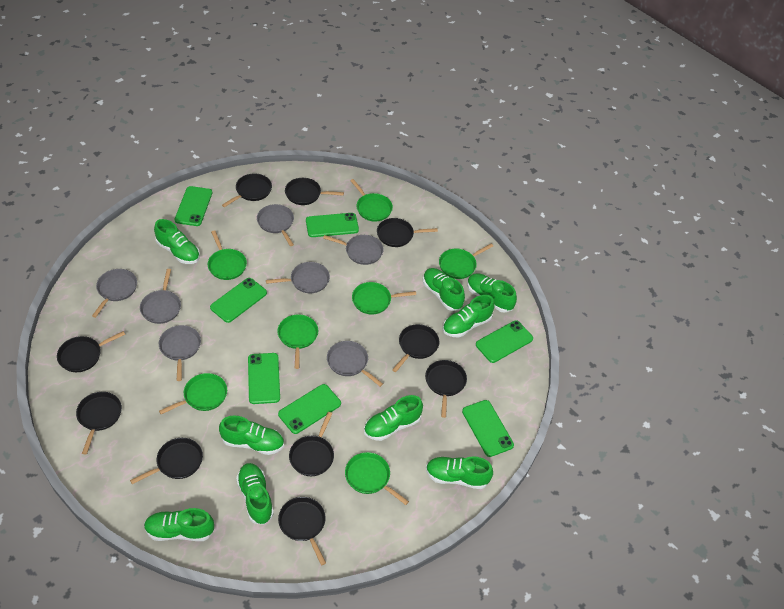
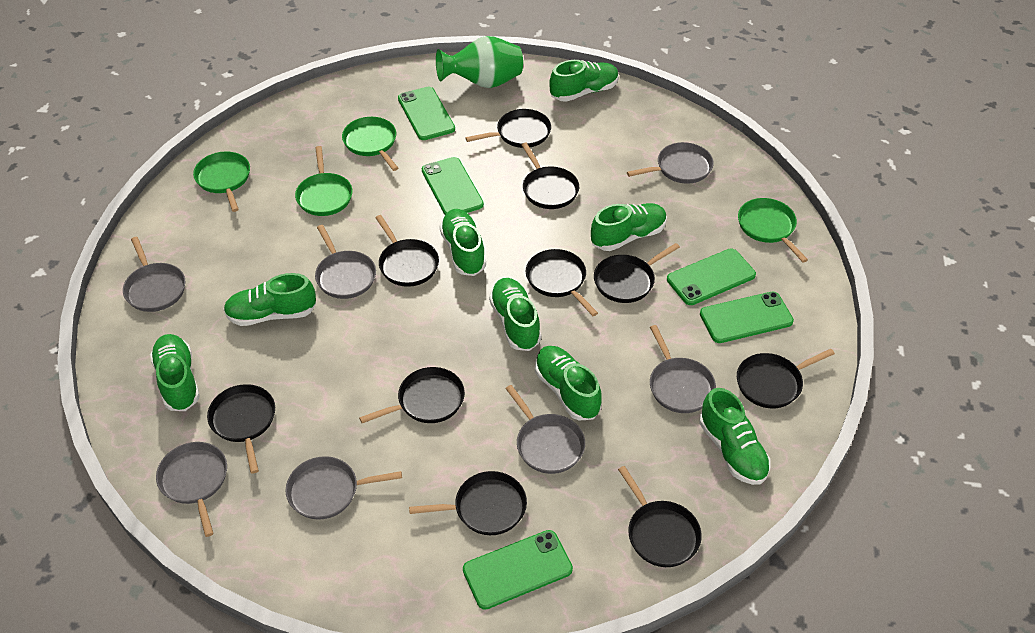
green pan: 7 -> 4
green phone: 7 -> 5
green shoe: 9 -> 8
green vase: 0 -> 1

